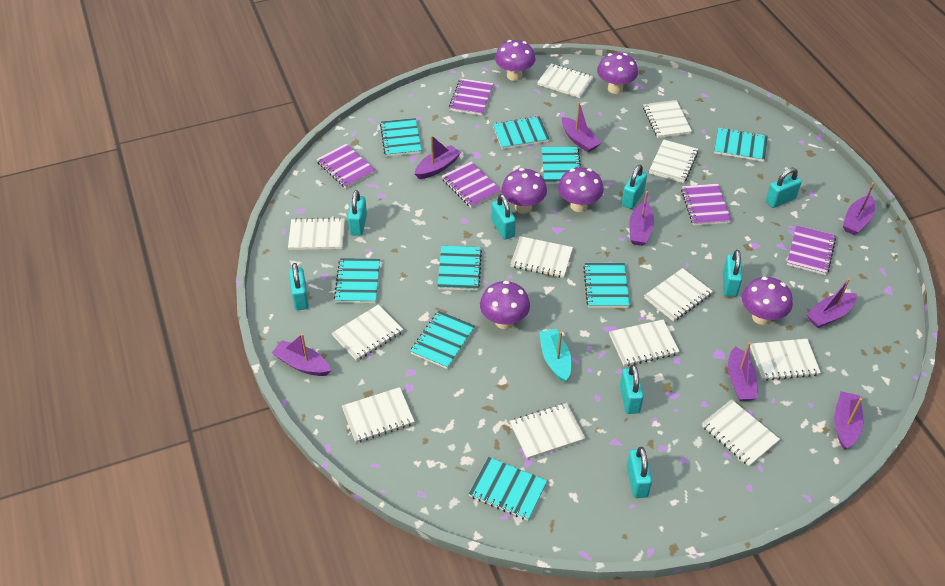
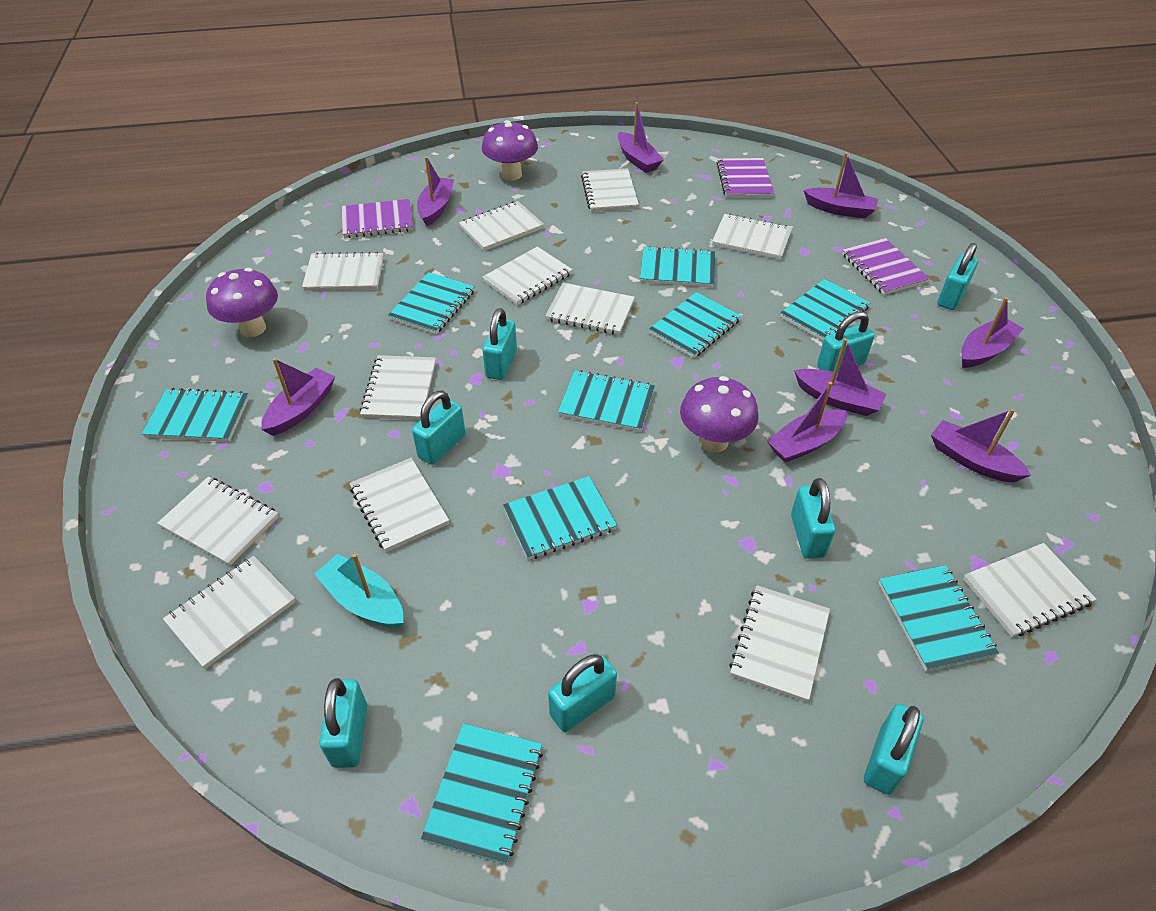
purple mushroom: 6 -> 3
purple notebook: 5 -> 3

